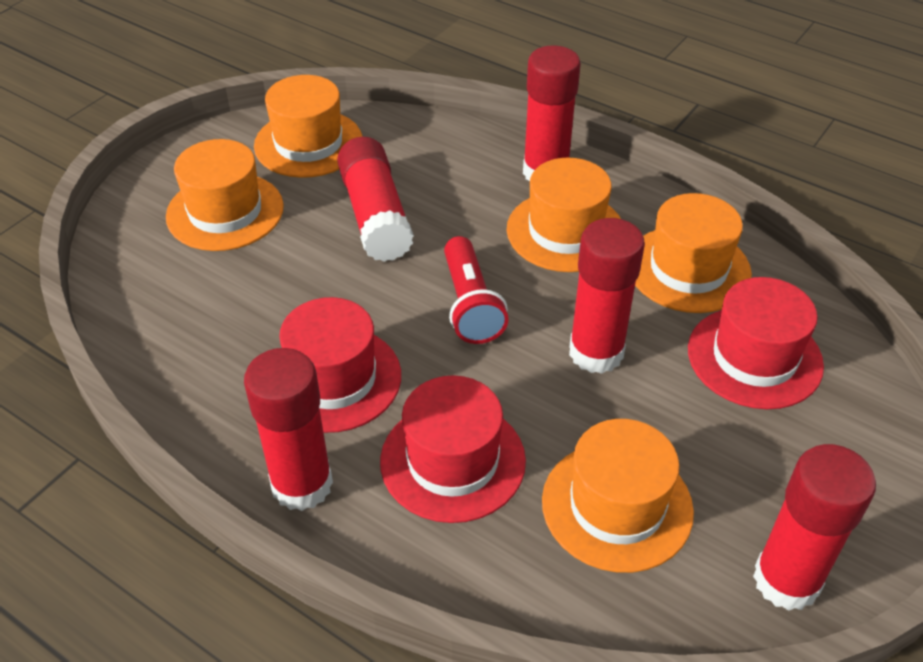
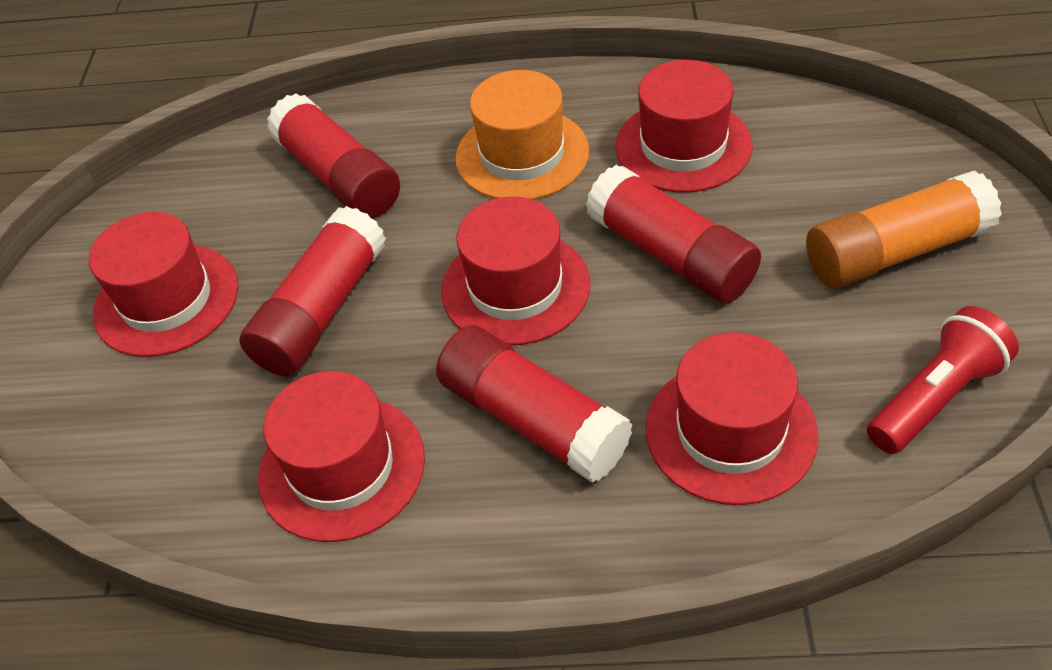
orange glue stick: 0 -> 1
orange hat: 5 -> 1
red glue stick: 5 -> 4
red hat: 3 -> 5

